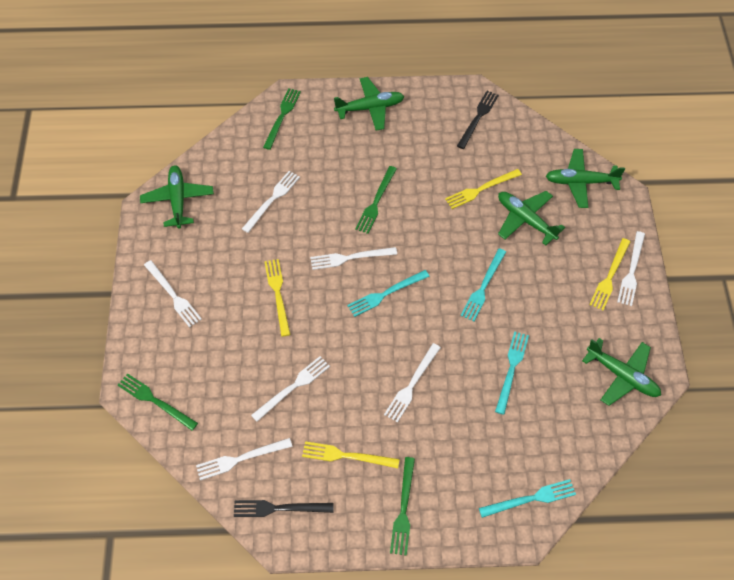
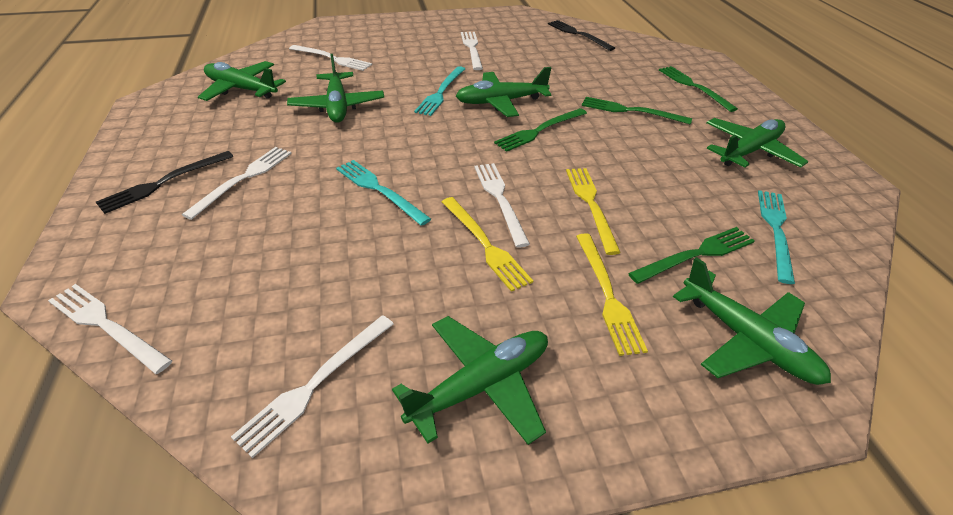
green plane: 5 -> 6
turquoise fork: 4 -> 3
white fork: 7 -> 6
yellow fork: 4 -> 3

